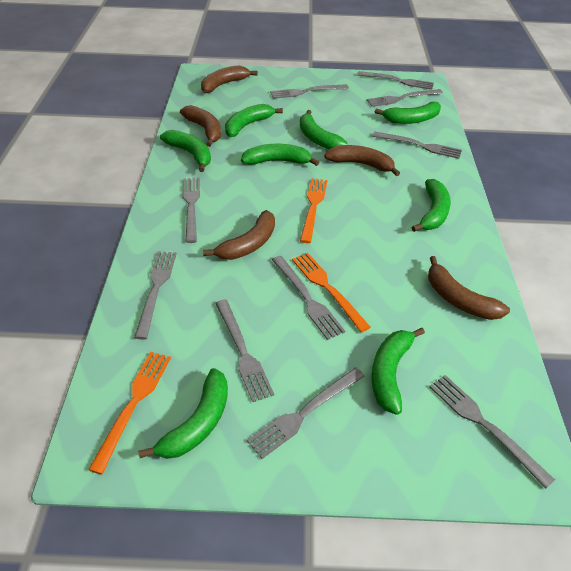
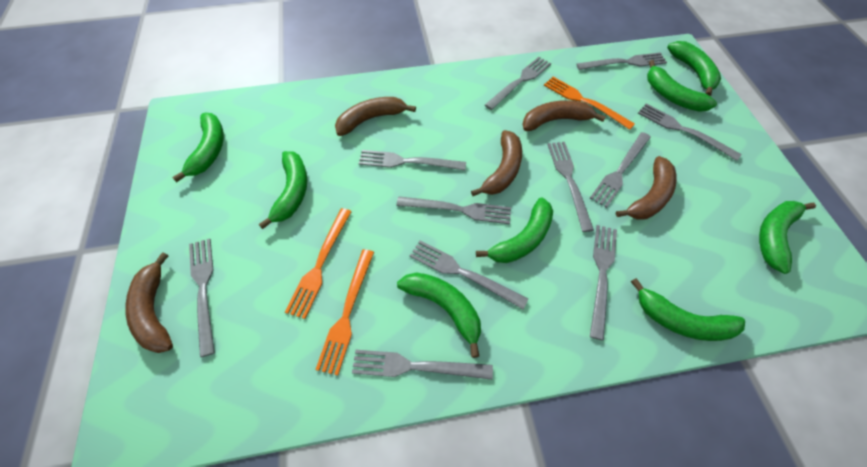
grey fork: 10 -> 11

